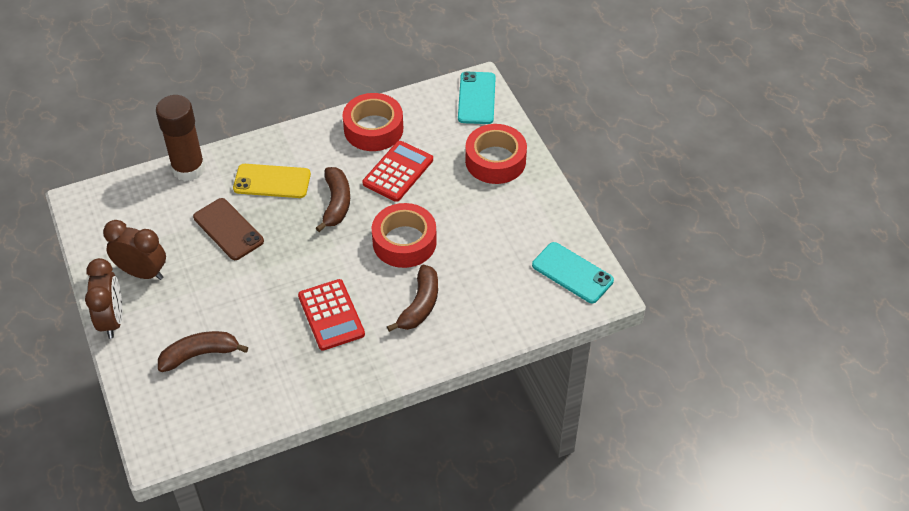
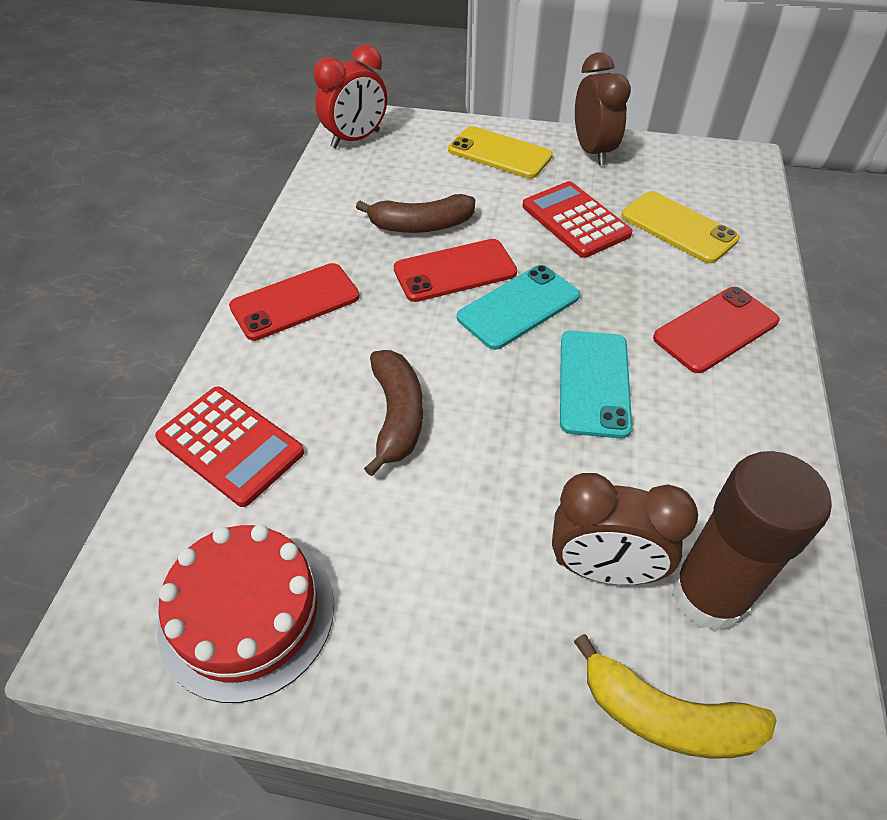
brown banana: 3 -> 2
brown phone: 1 -> 0
red cake: 0 -> 1
red clock: 0 -> 1
red phone: 0 -> 3
red tape: 3 -> 0
yellow banana: 0 -> 1
yellow phone: 1 -> 2

